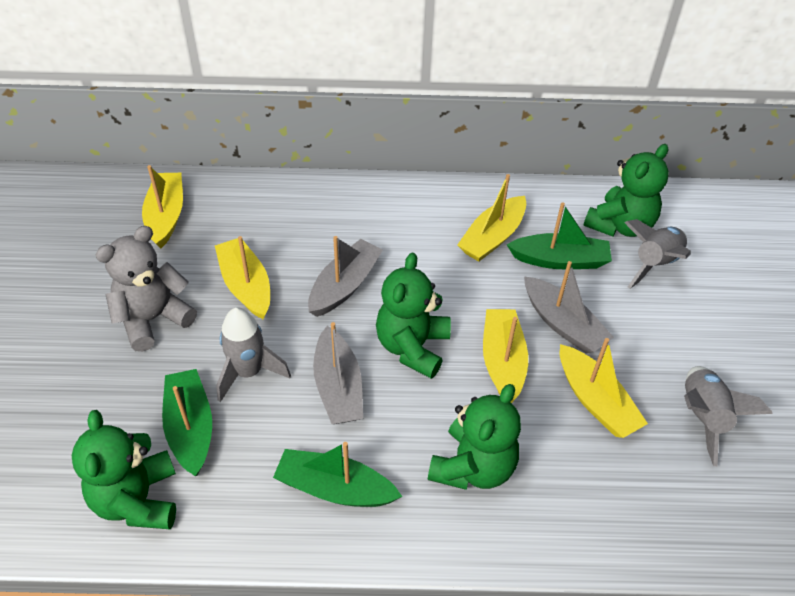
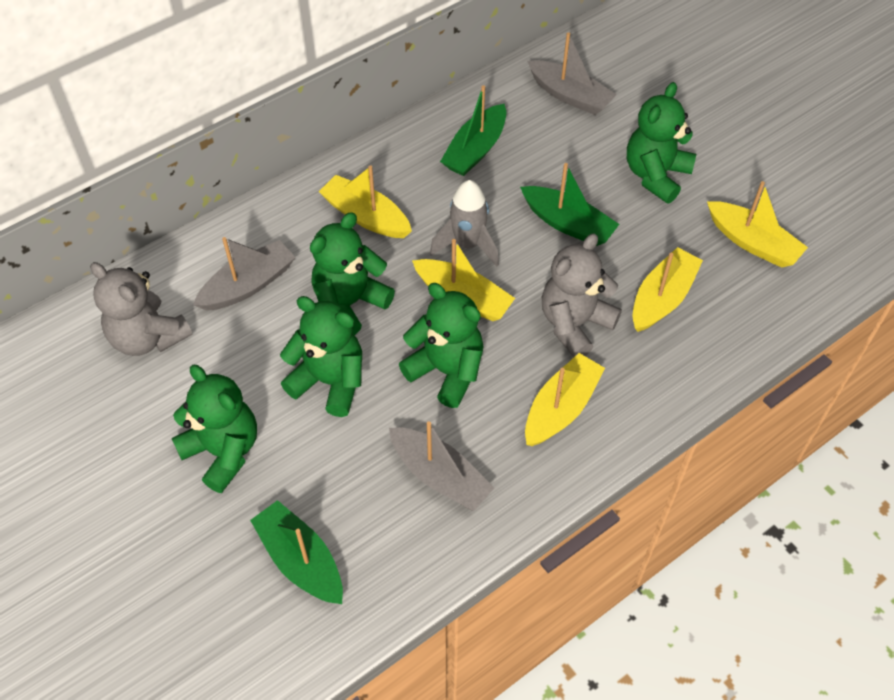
green teddy bear: 4 -> 5
grey rocket: 3 -> 1
grey teddy bear: 1 -> 2

